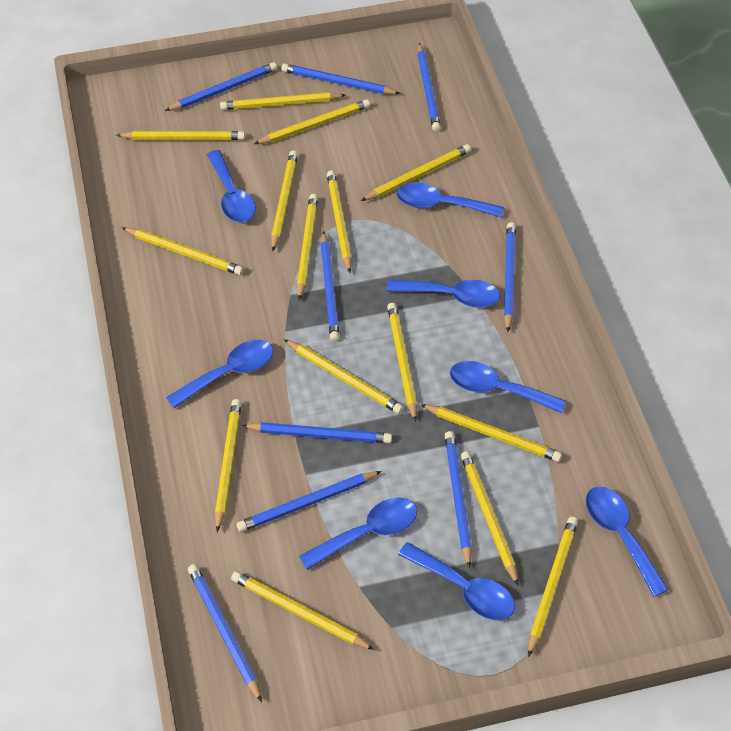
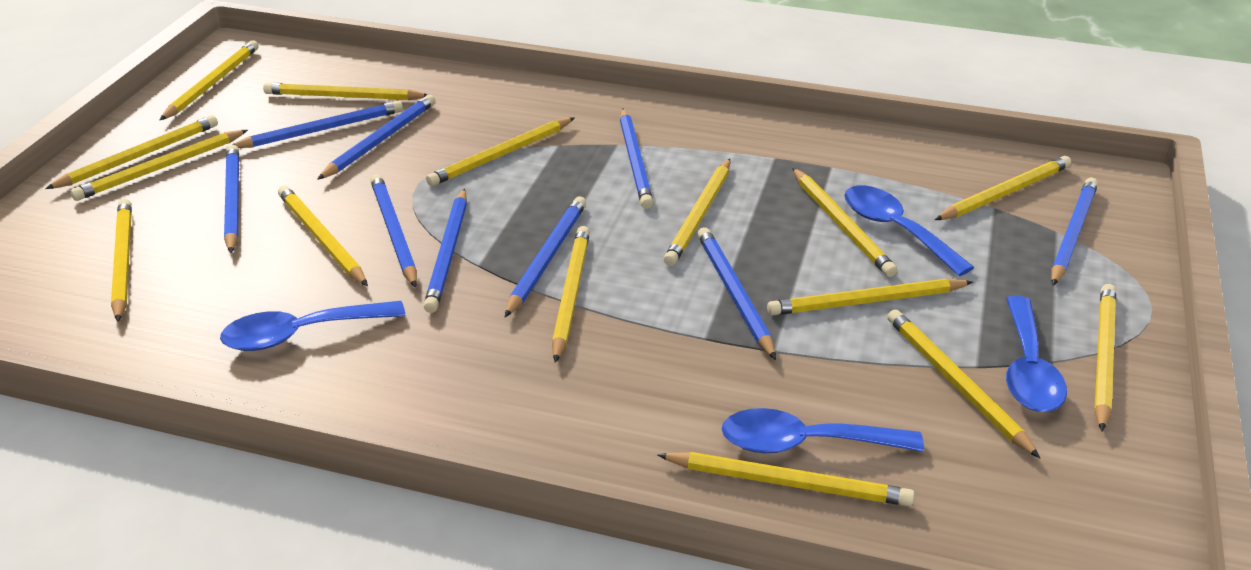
blue spoon: 8 -> 4

